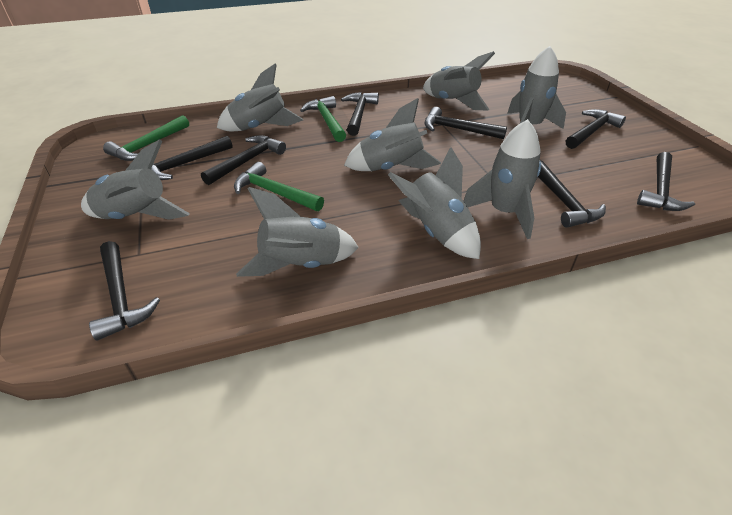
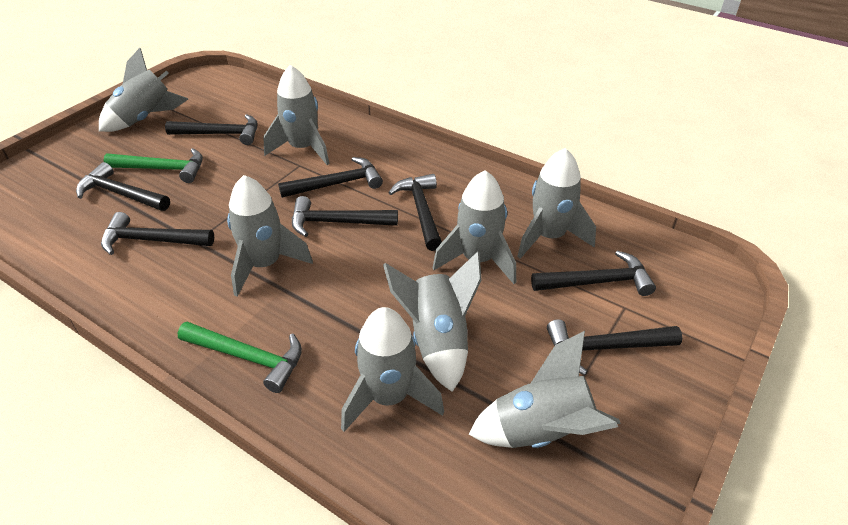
green hammer: 3 -> 2

